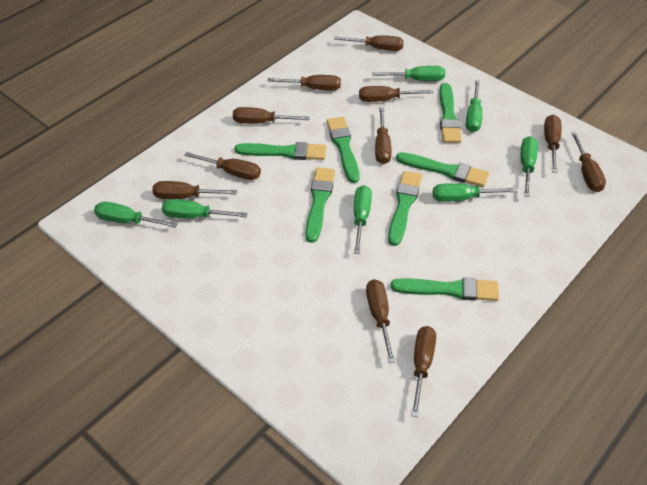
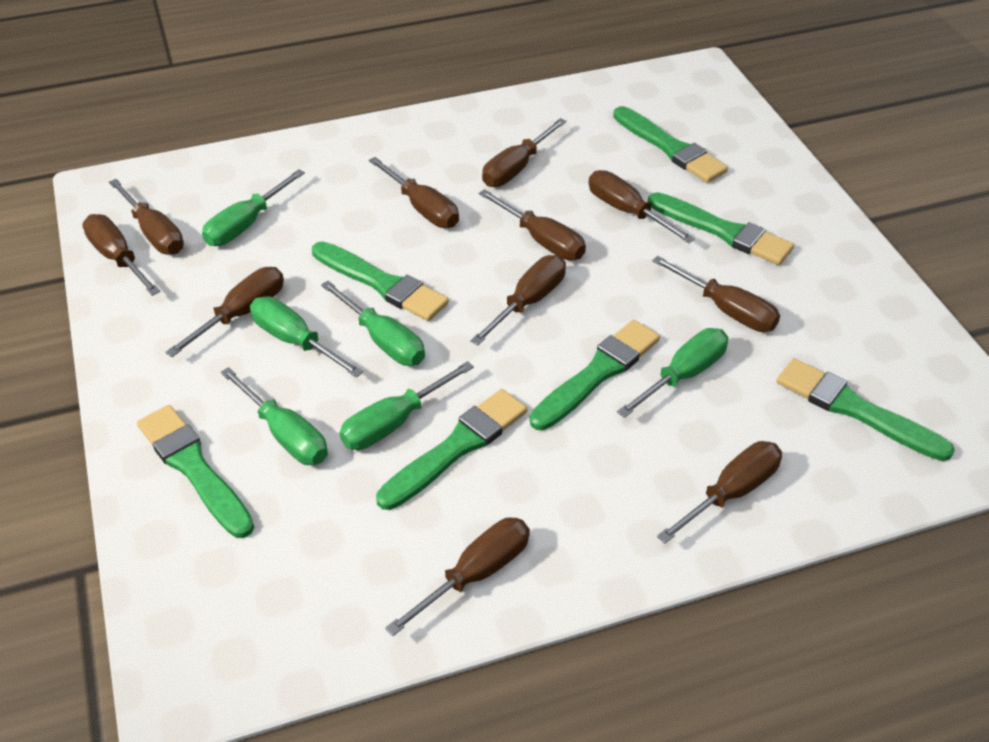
green screwdriver: 7 -> 6

